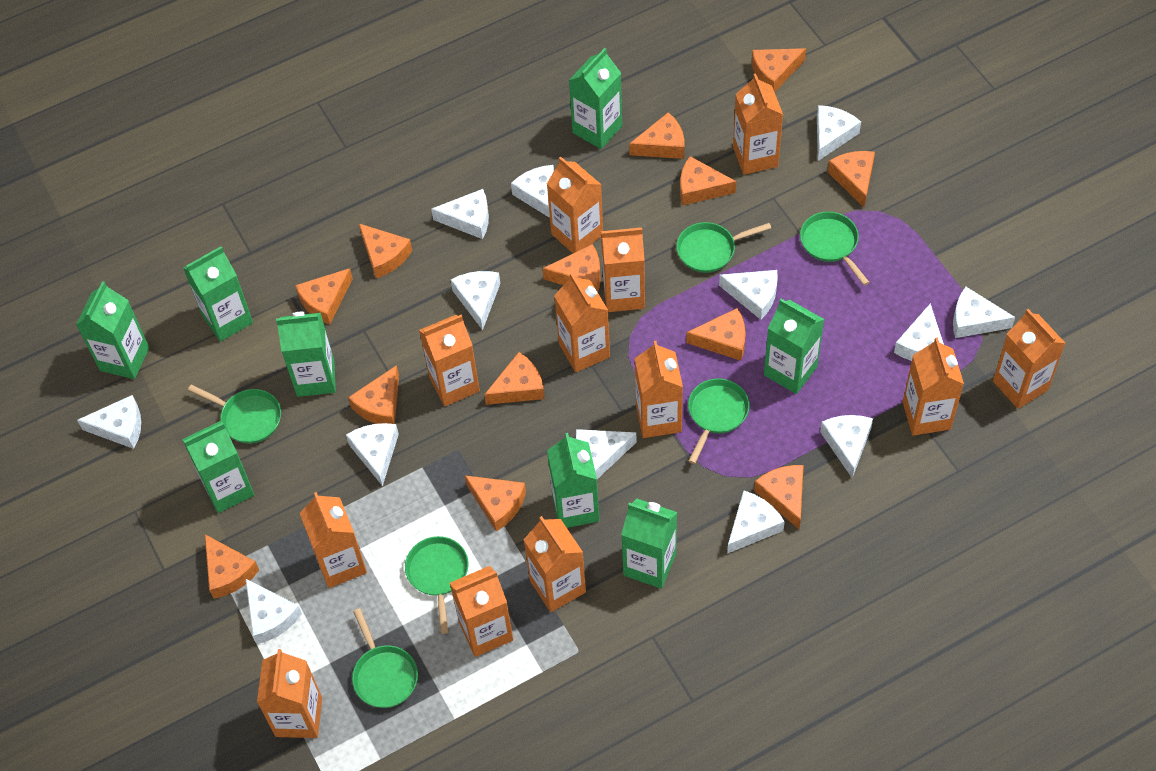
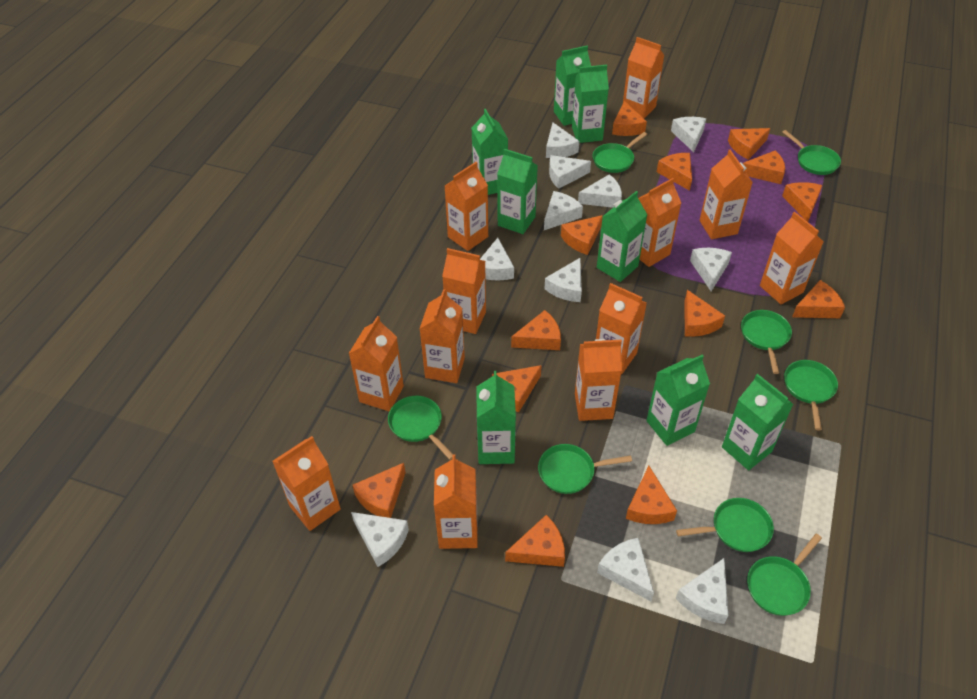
green pan: 6 -> 8
white cheese: 13 -> 11

